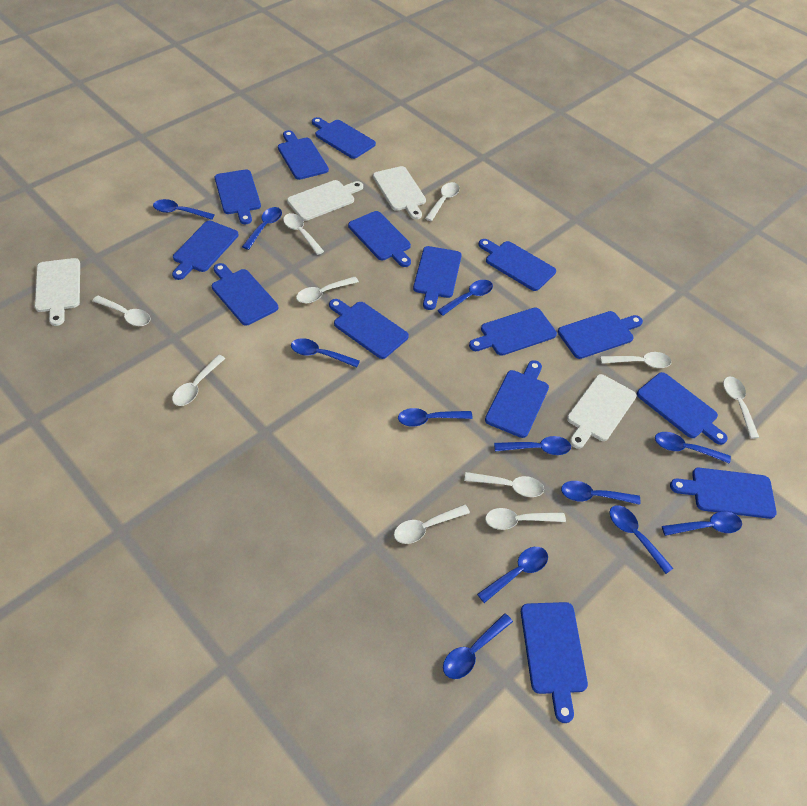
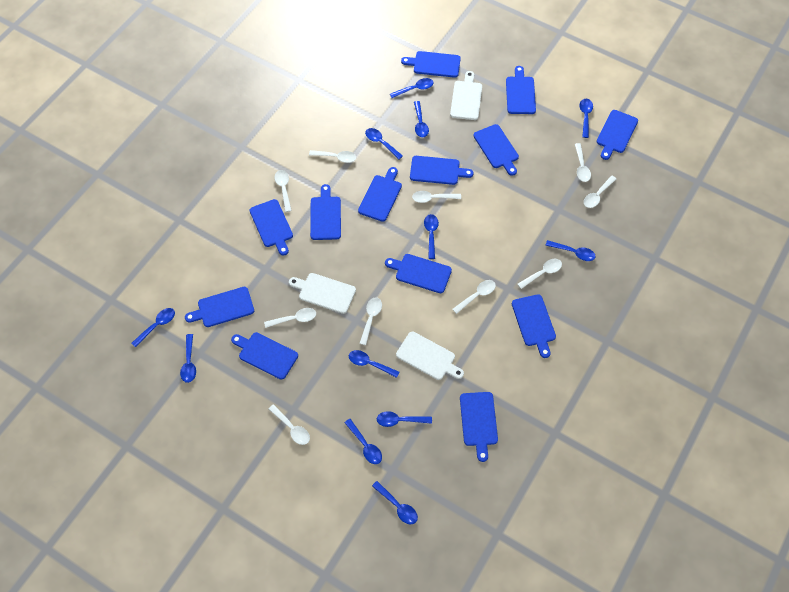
blue cutting board: 15 -> 13
white cutting board: 4 -> 3

